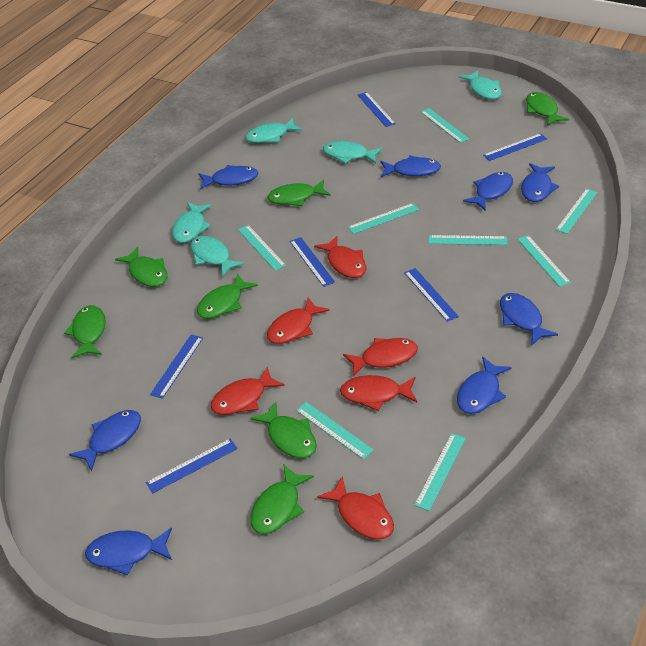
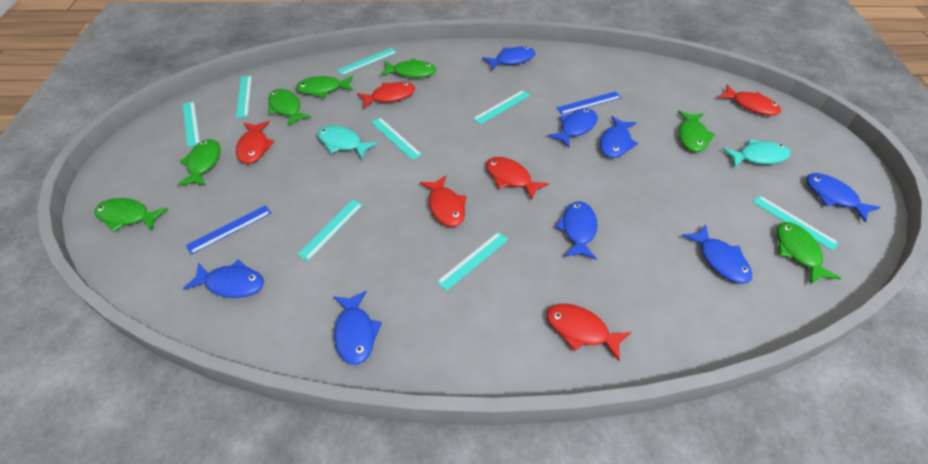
blue ruler: 6 -> 2
turquoise fish: 5 -> 2

